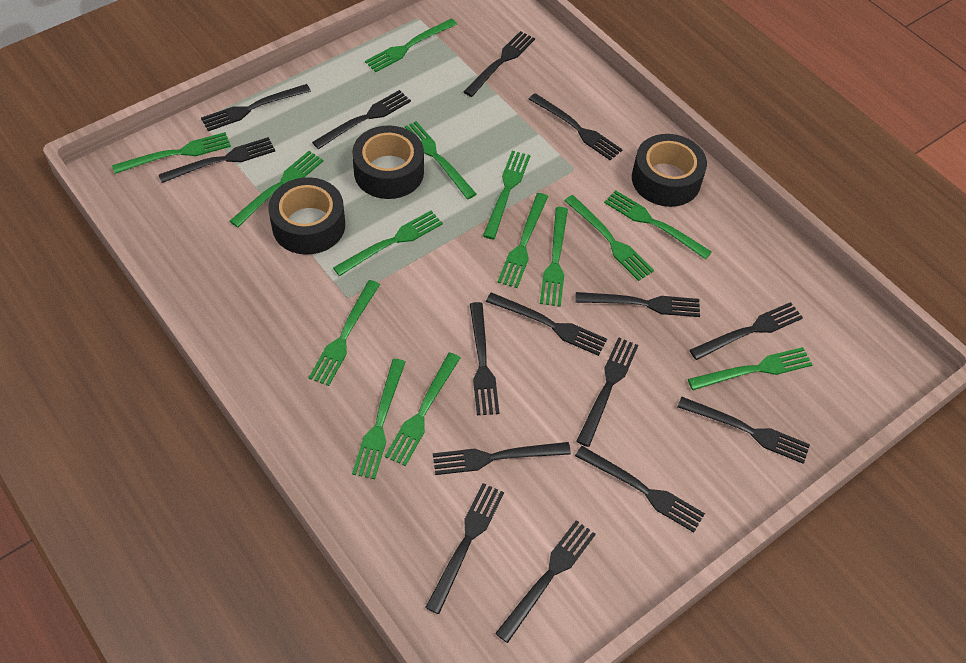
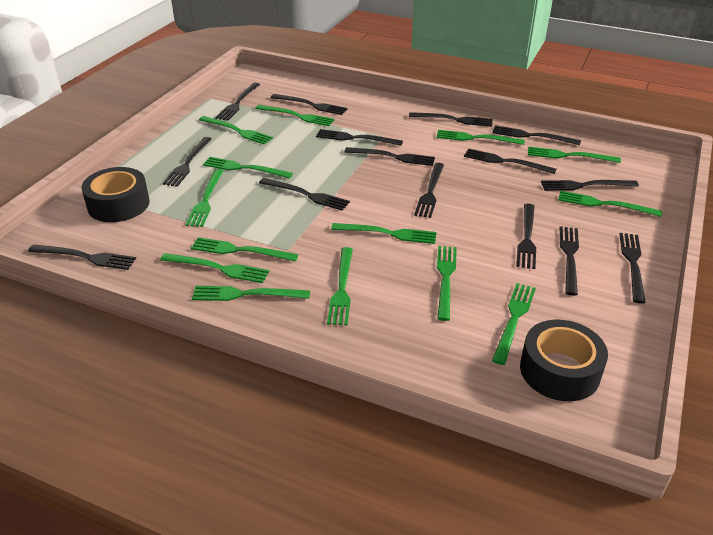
black tape: 3 -> 2

